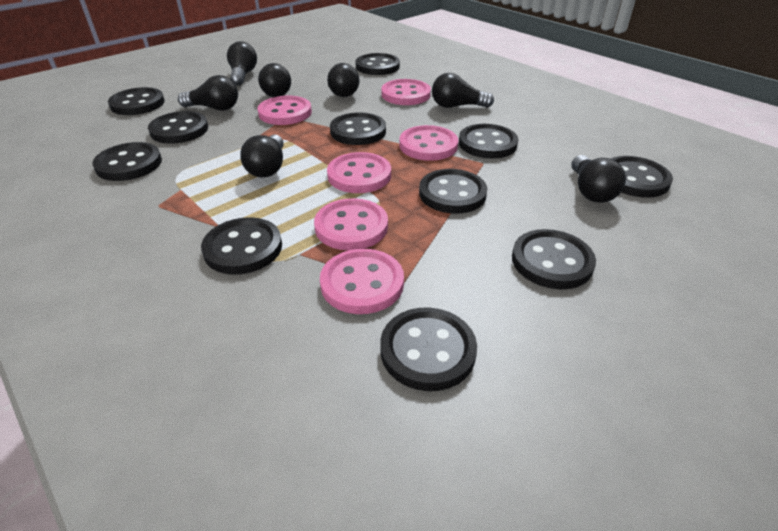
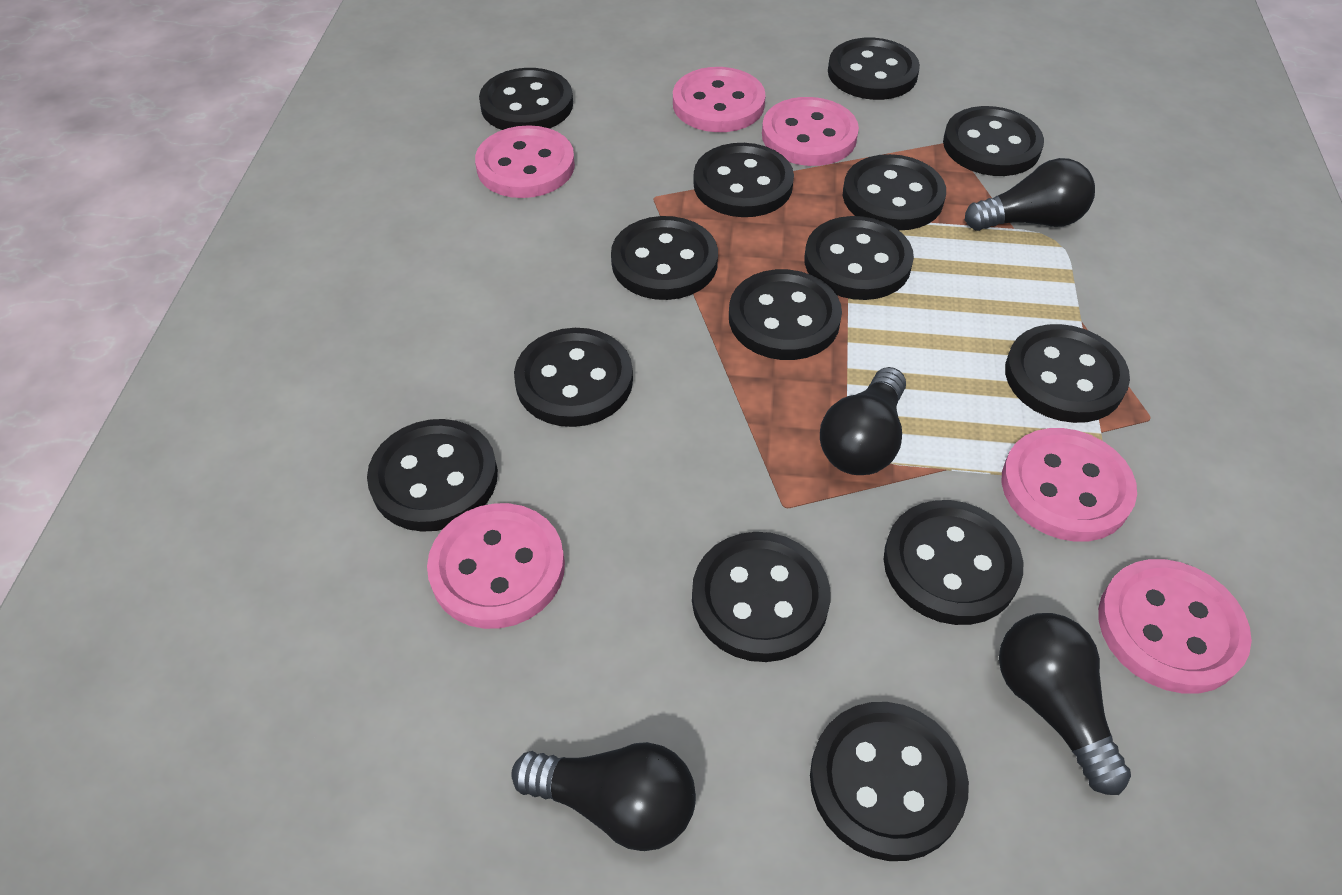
black button: 11 -> 14
black light bulb: 7 -> 4

